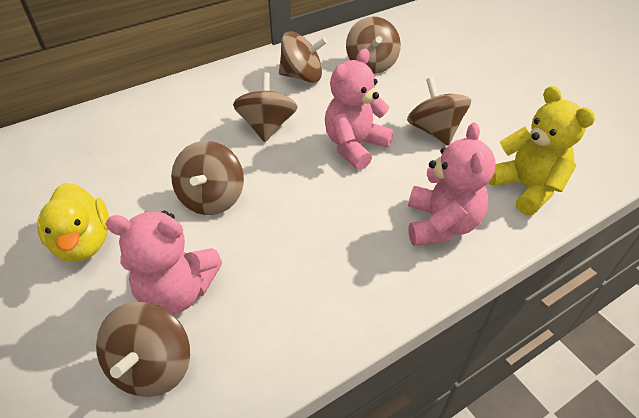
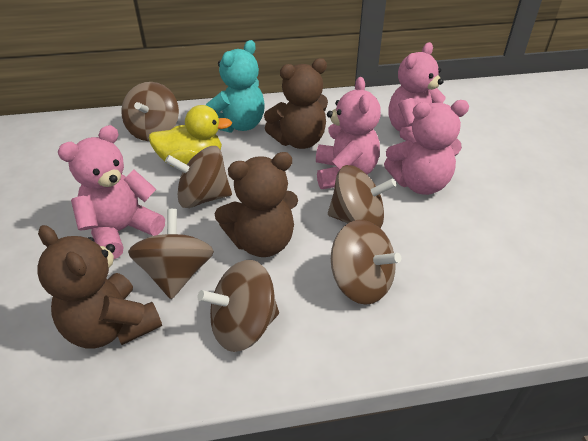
brown teddy bear: 0 -> 3
pink teddy bear: 3 -> 4
turquoise teddy bear: 0 -> 1
yellow teddy bear: 1 -> 0

